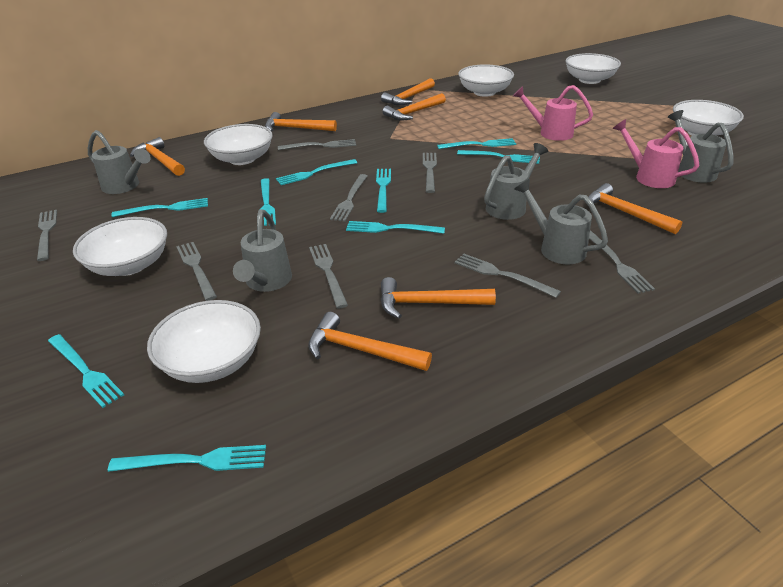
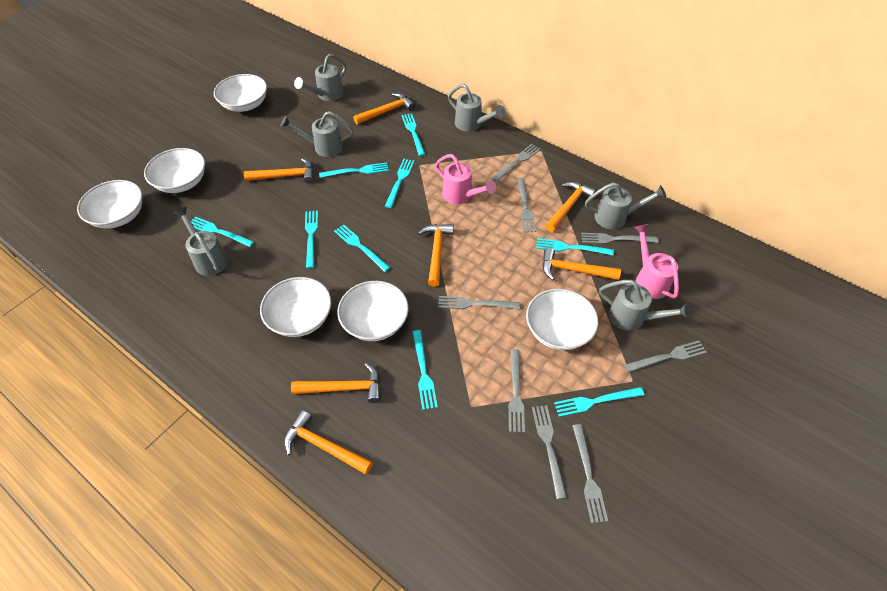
grey watering can: 5 -> 6

